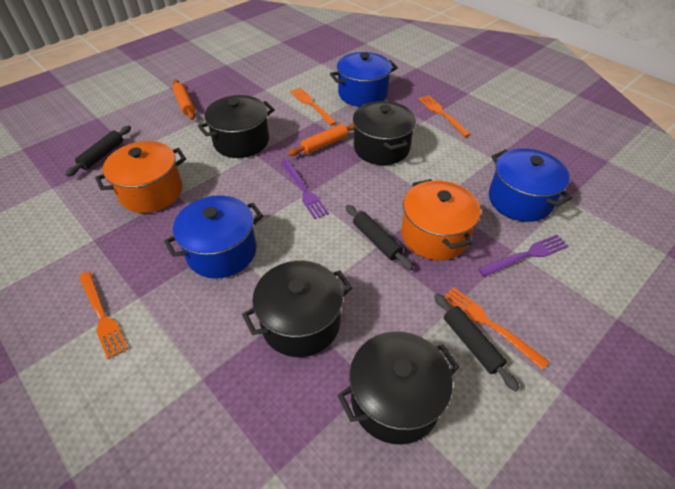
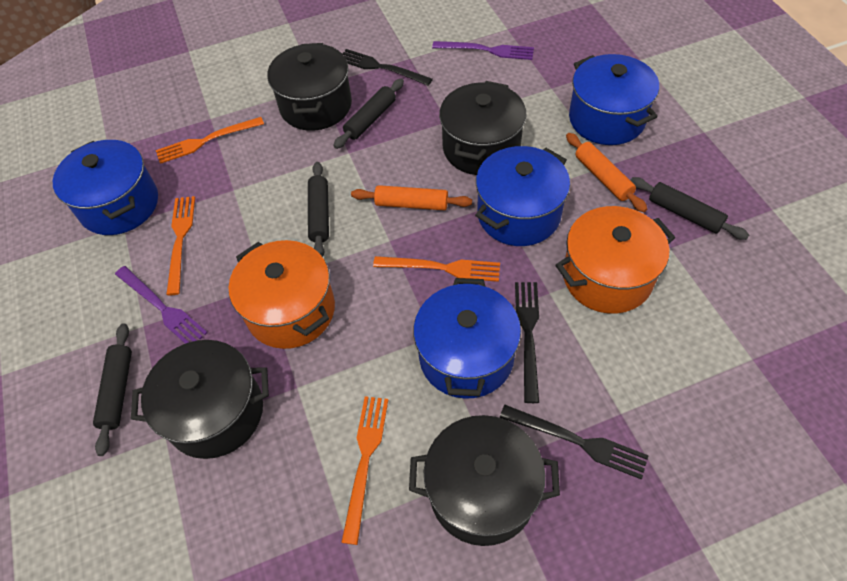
black fork: 0 -> 3
black rolling pin: 3 -> 4
blue pot: 3 -> 4

